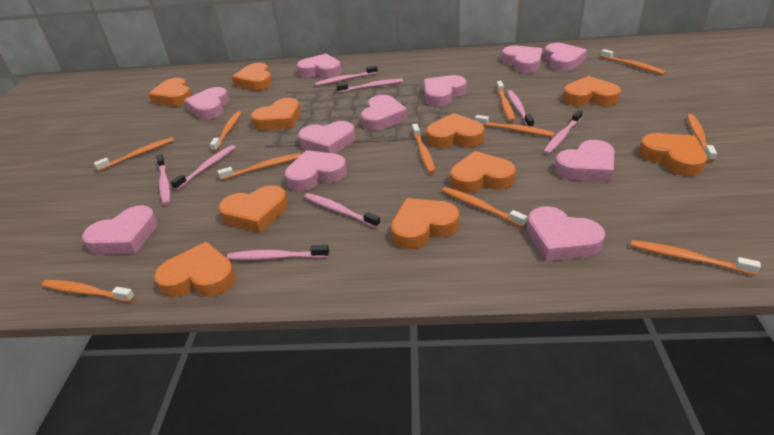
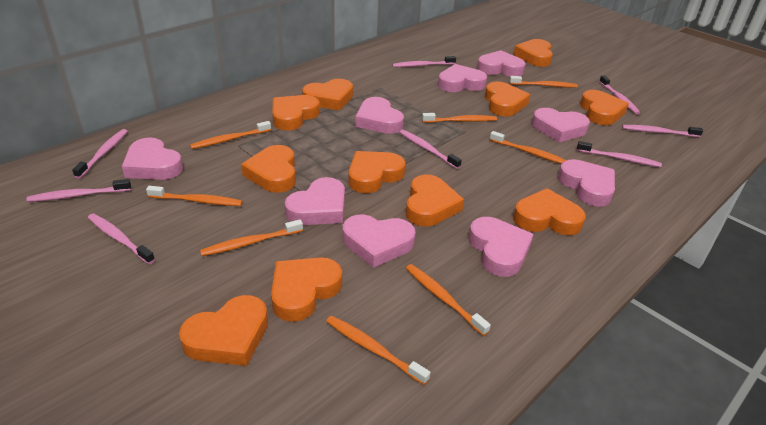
orange heart: 10 -> 11
orange toothbrush: 11 -> 8
pink heart: 11 -> 9

